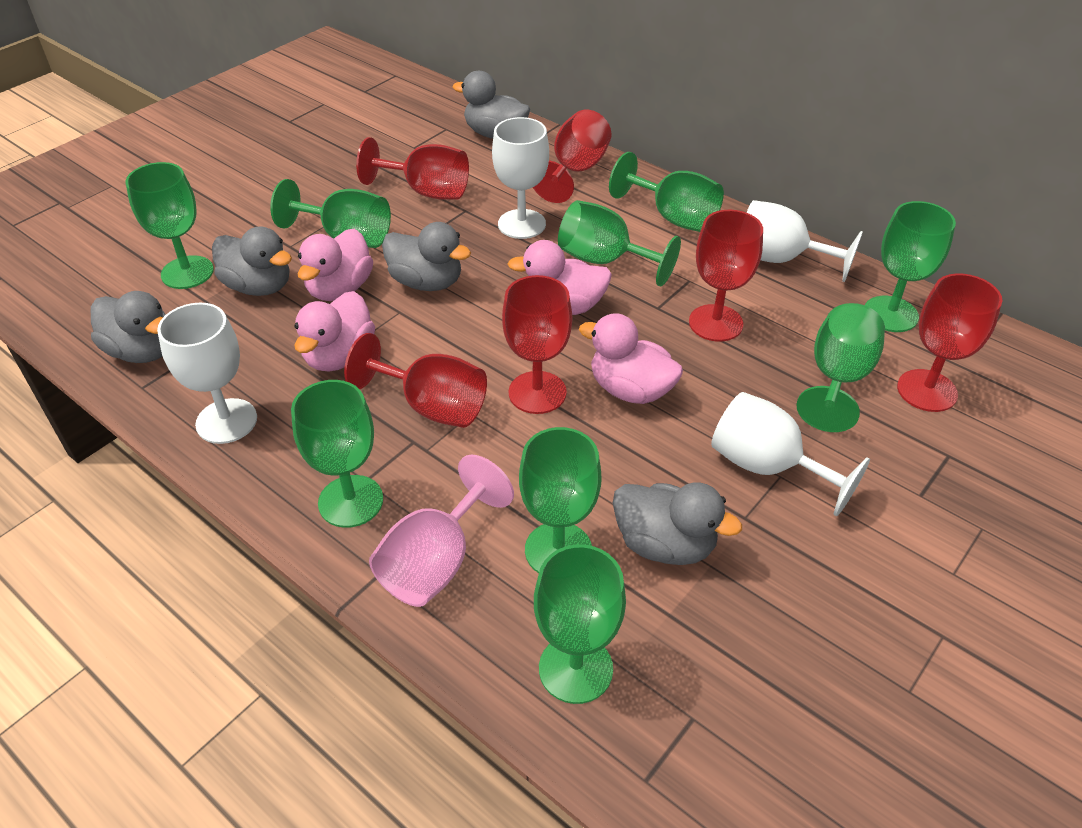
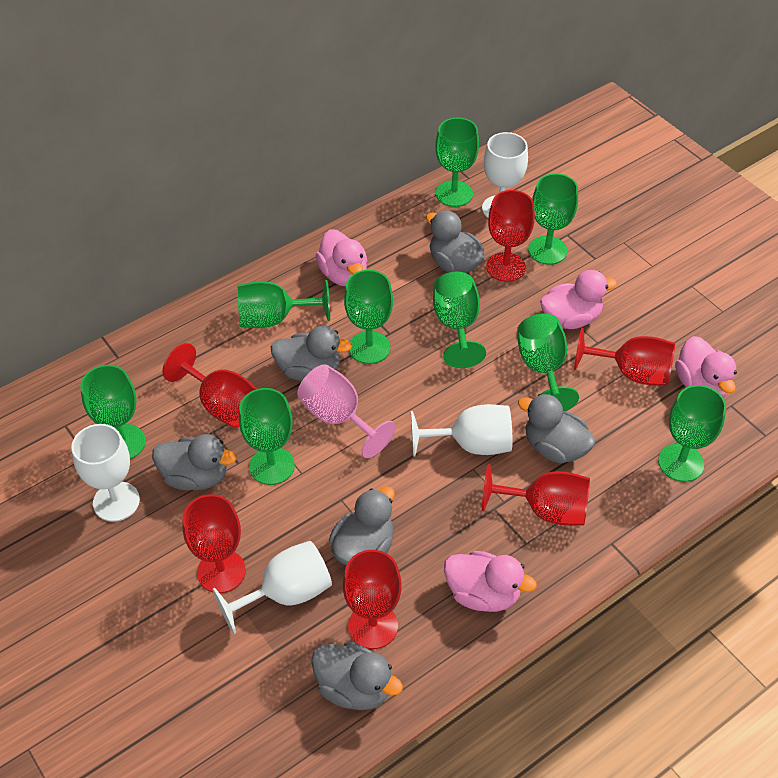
grey duck: 5 -> 6

